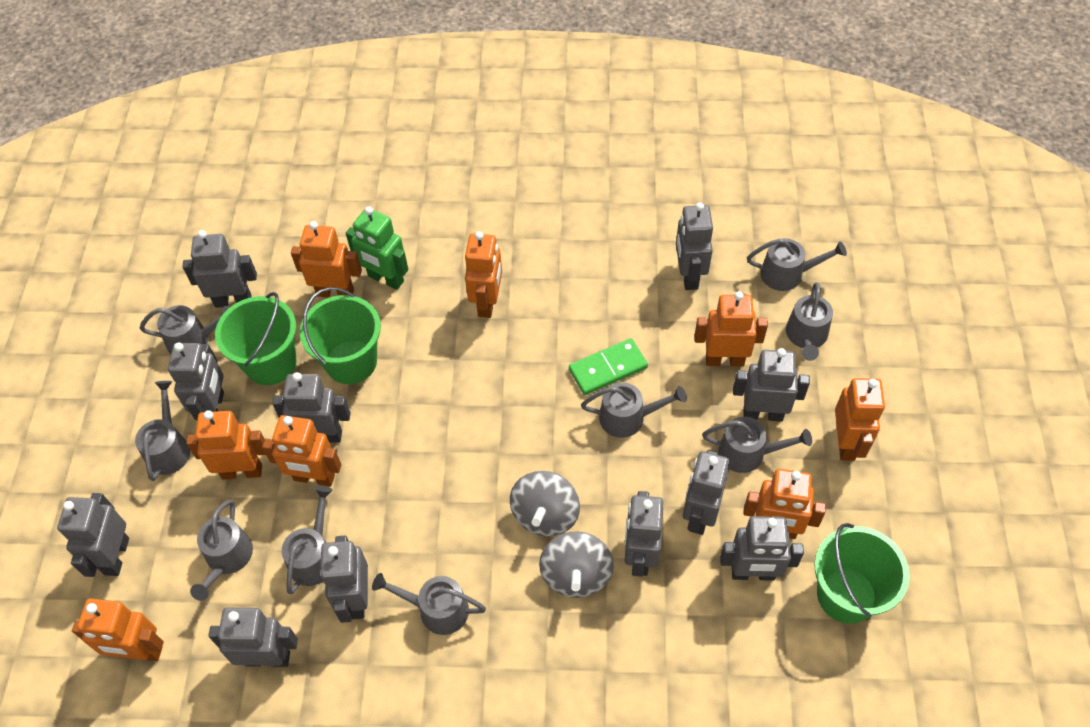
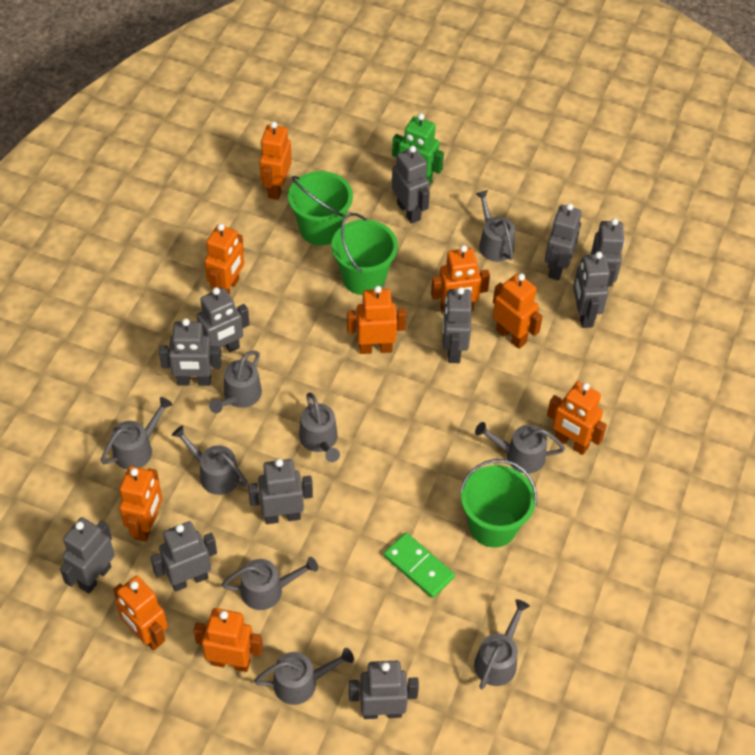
grey spinning top: 2 -> 0
orange robot: 8 -> 9

